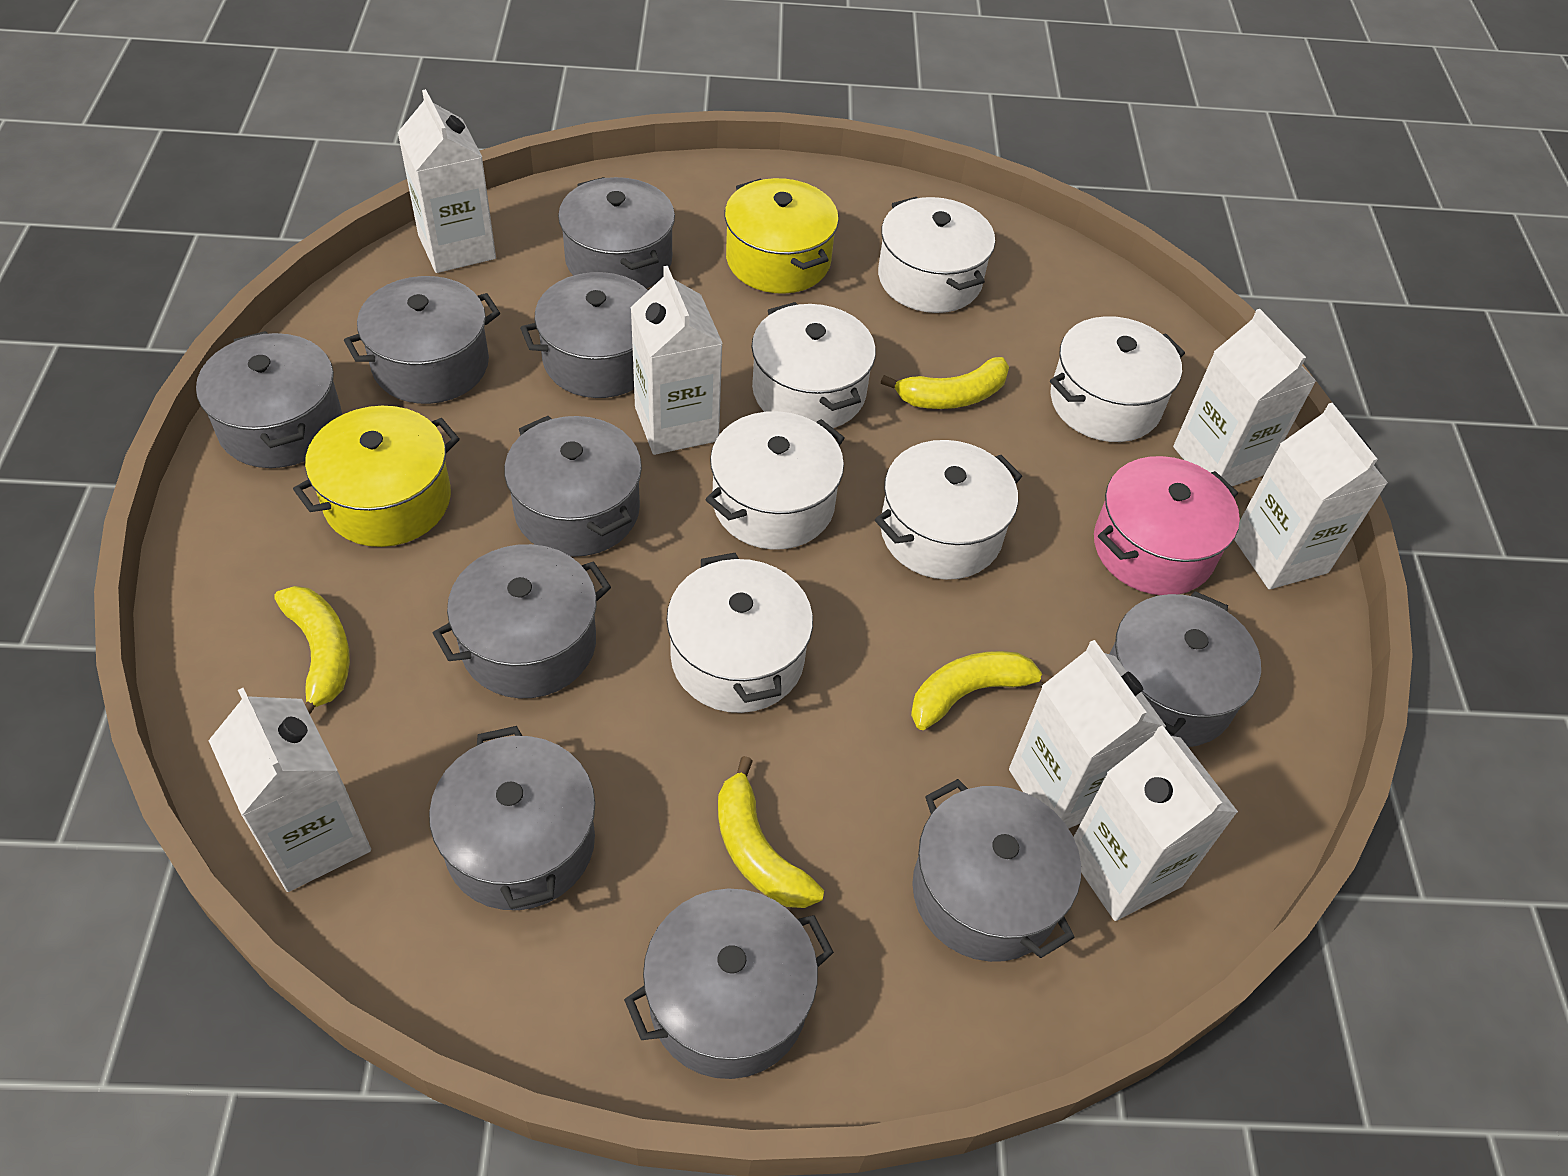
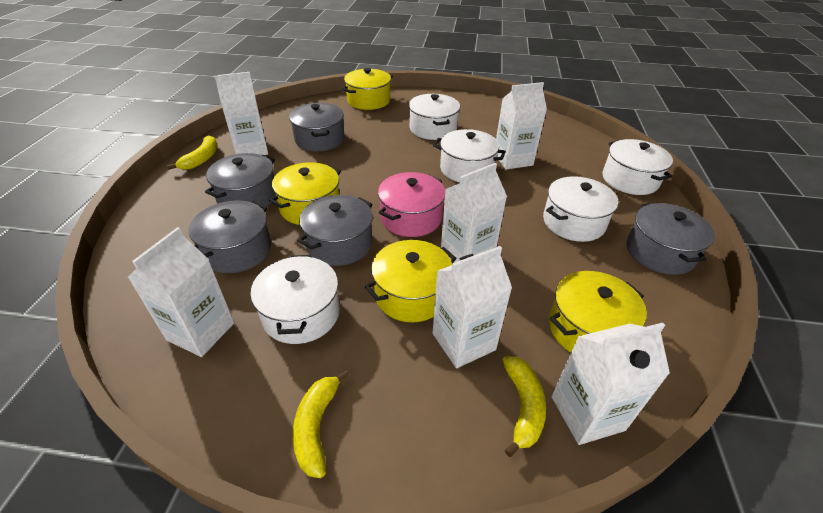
grey pot: 10 -> 5
white carton: 7 -> 6
white pot: 6 -> 5
yellow banana: 4 -> 3
yellow pot: 2 -> 4

